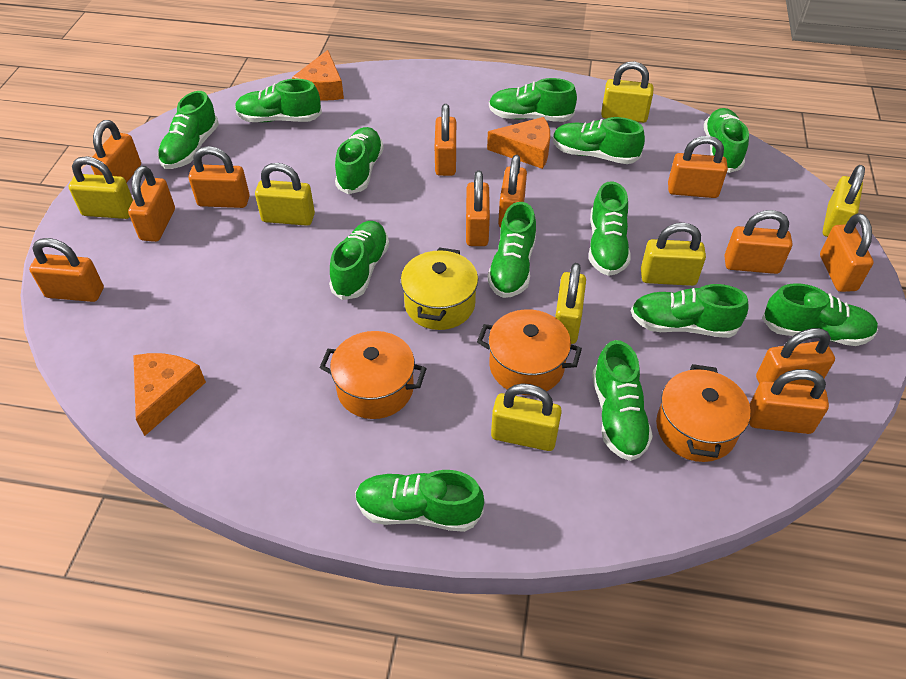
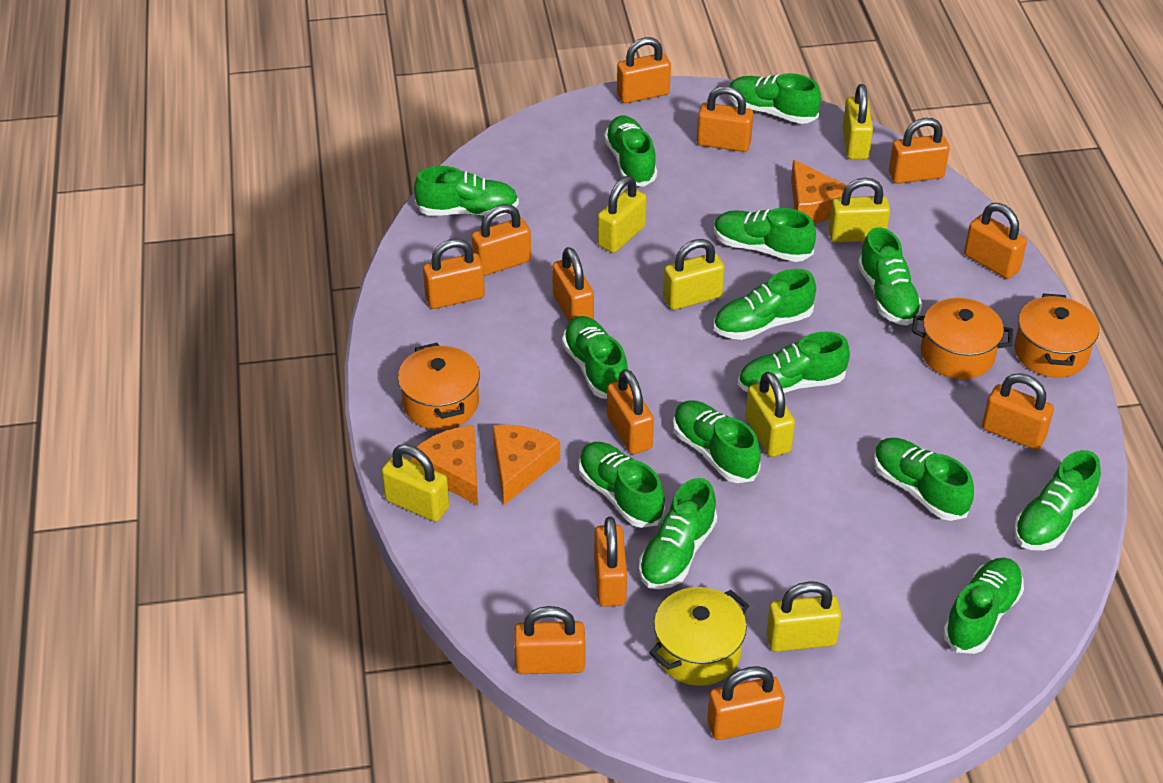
green shoe: 13 -> 14

